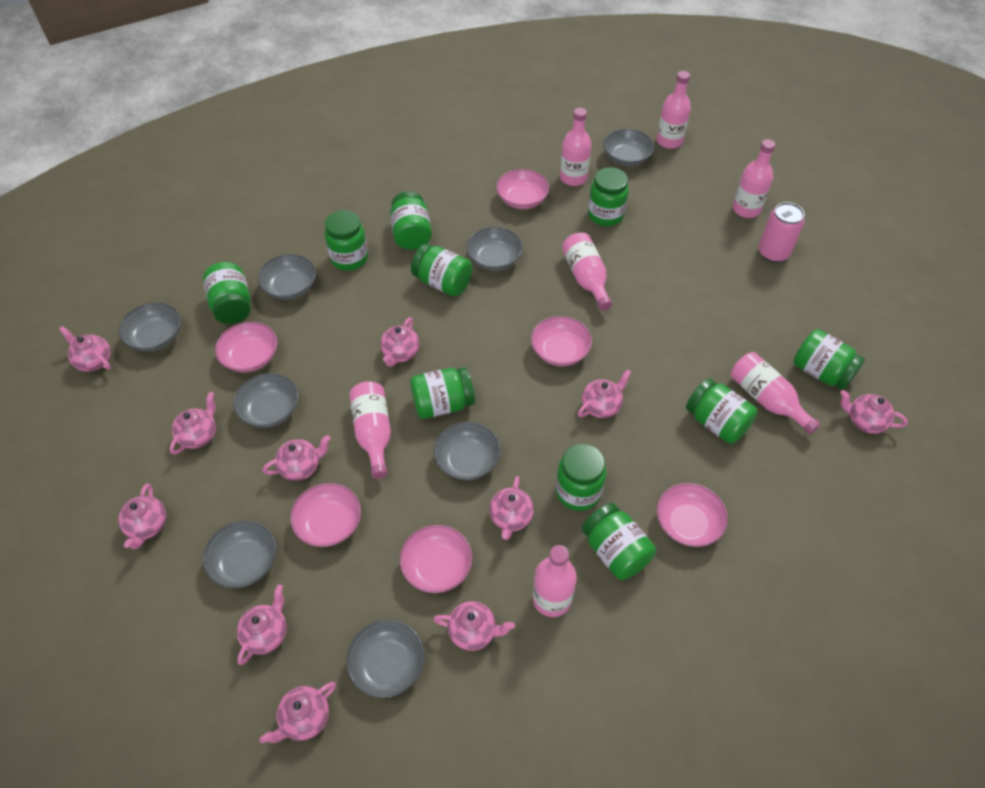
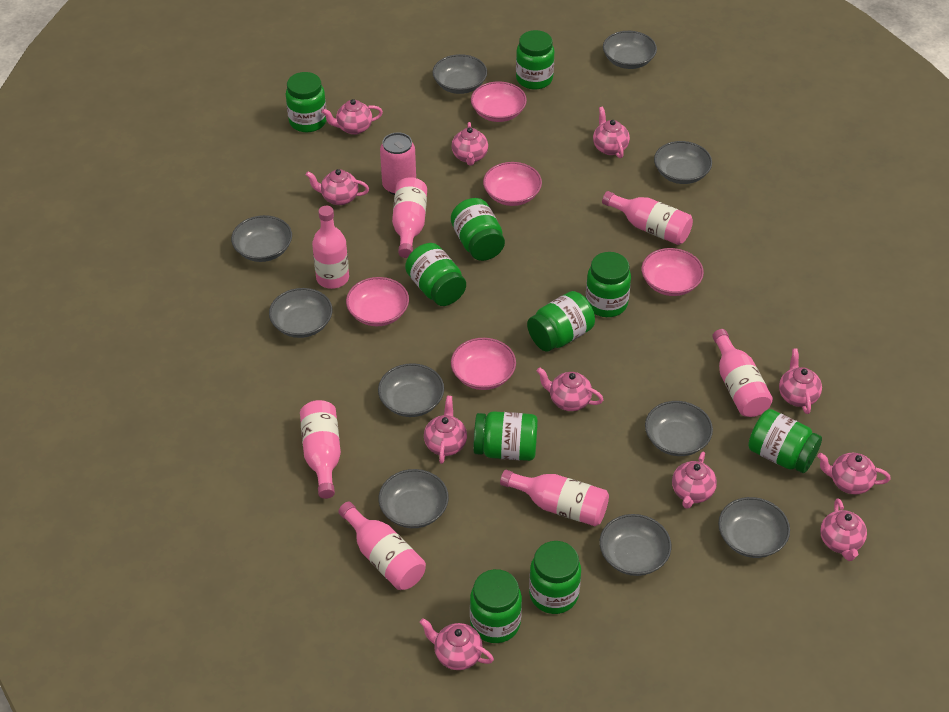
grey bowl: 8 -> 10
pink bowl: 6 -> 5

